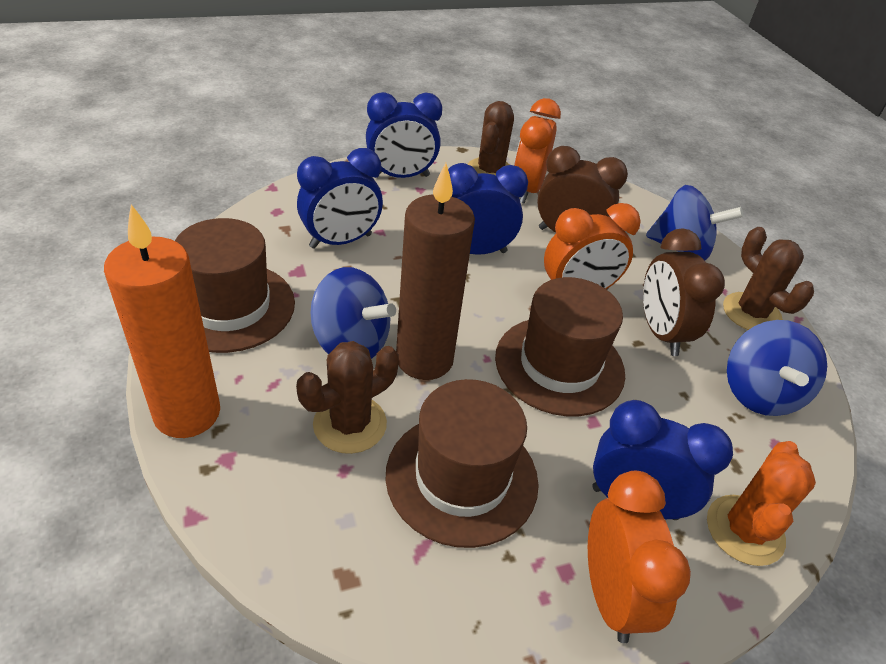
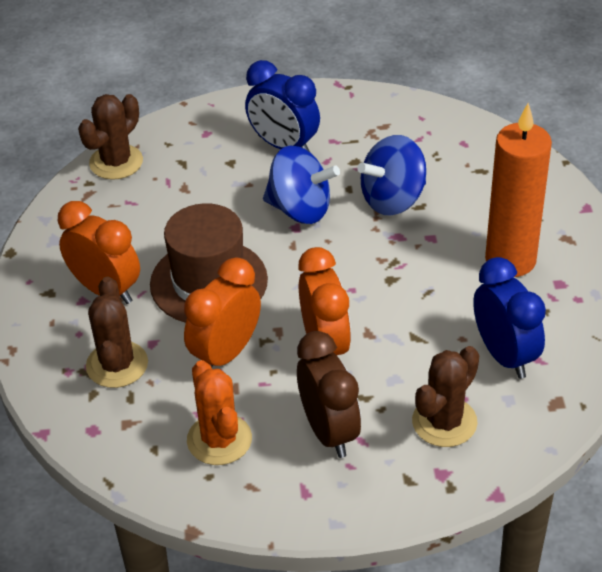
blue clock: 4 -> 2
blue spinning top: 3 -> 2
brown candle: 1 -> 0
brown clock: 2 -> 1
brown hat: 3 -> 1

